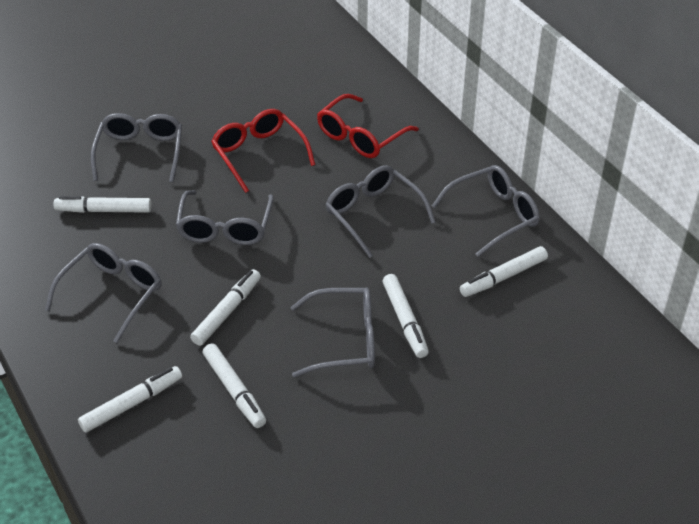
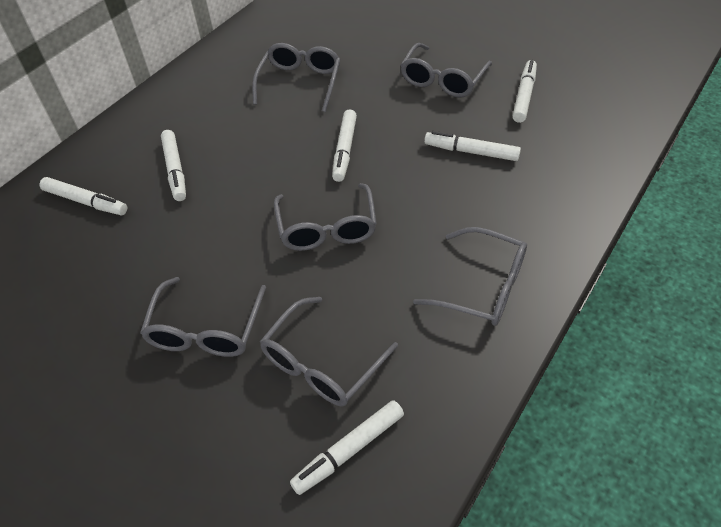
red glasses: 2 -> 0

